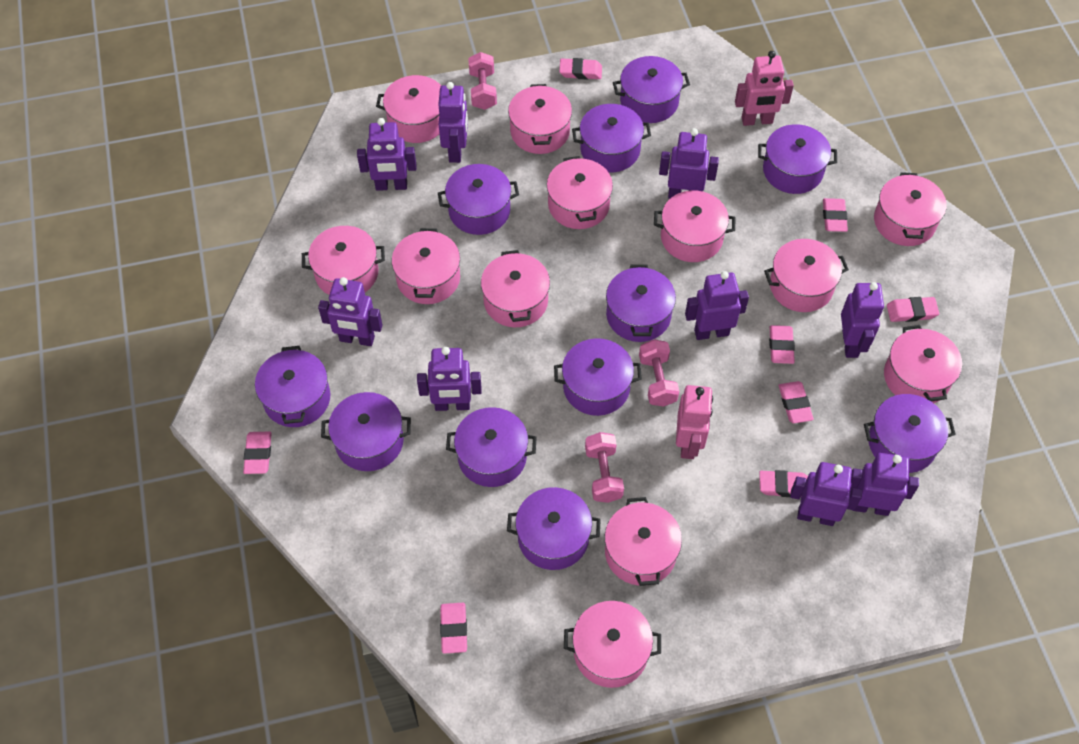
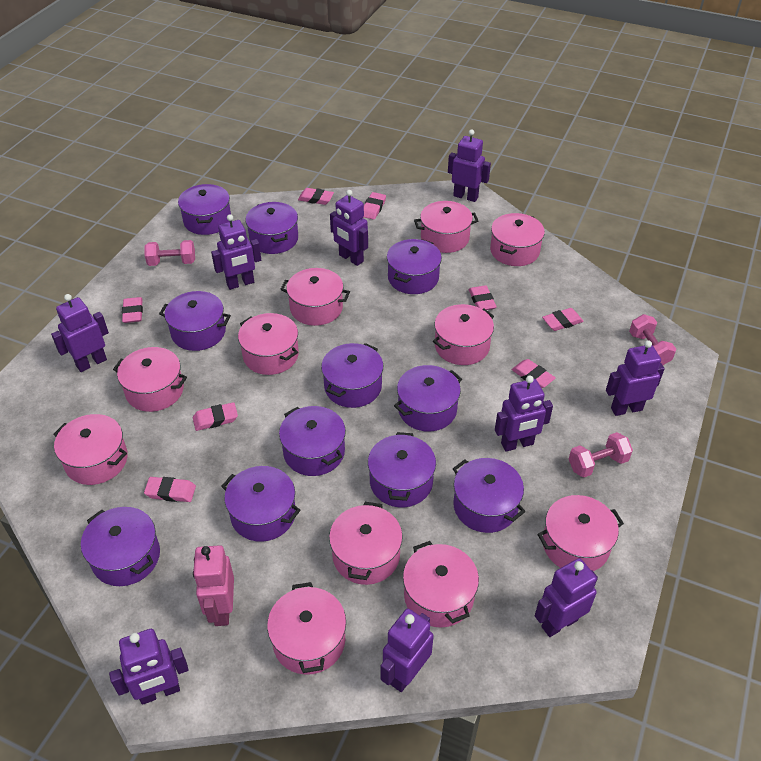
pink pot: 12 -> 11
pink robot: 2 -> 1

